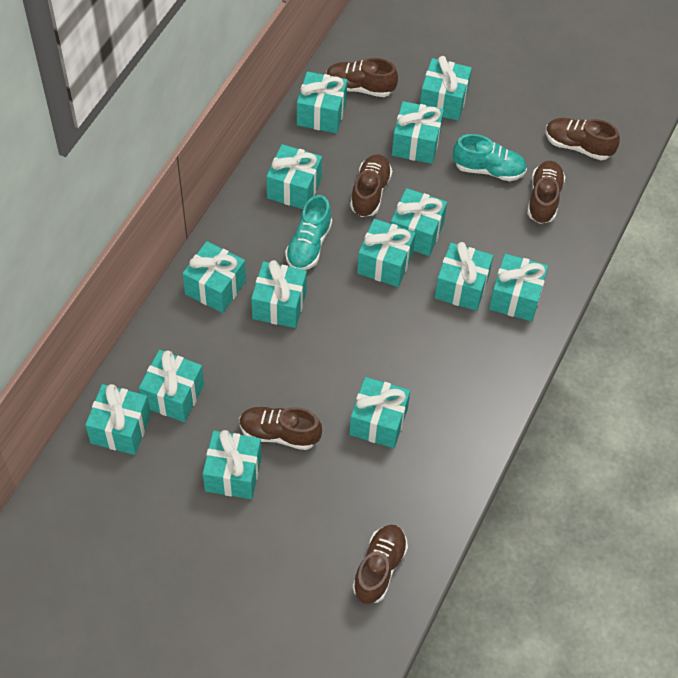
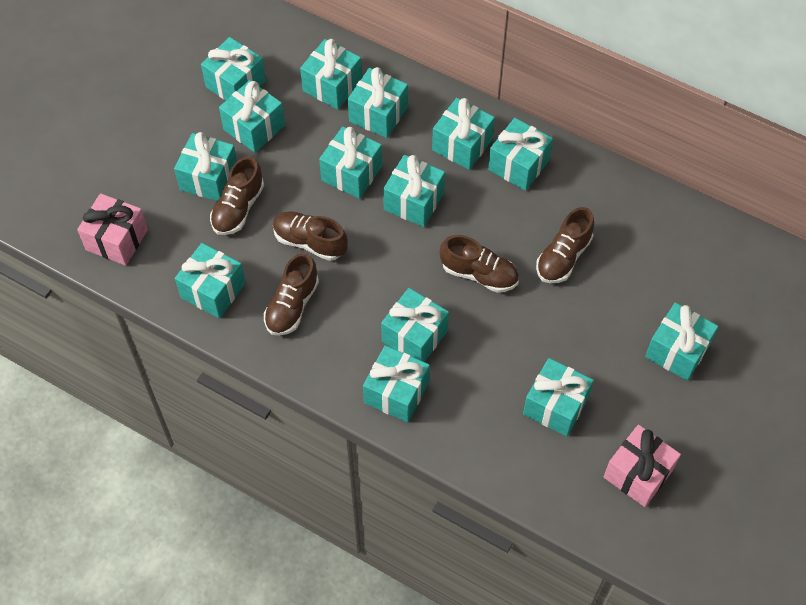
brown shoe: 6 -> 5
pink gift: 0 -> 2
turquoise shoe: 2 -> 0

